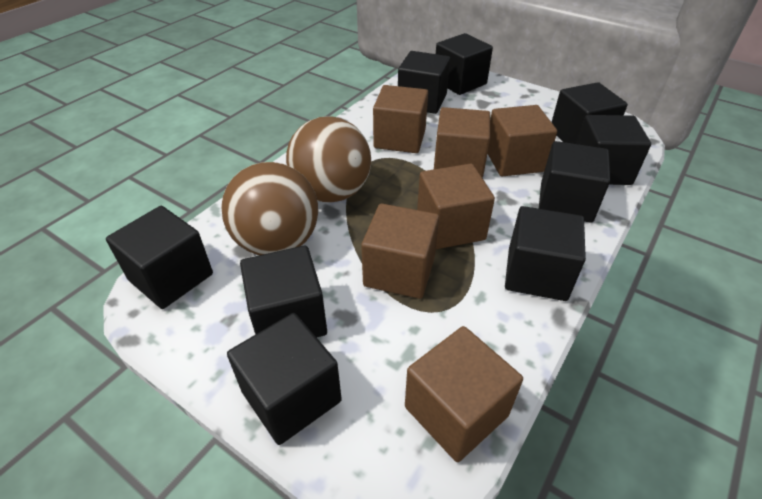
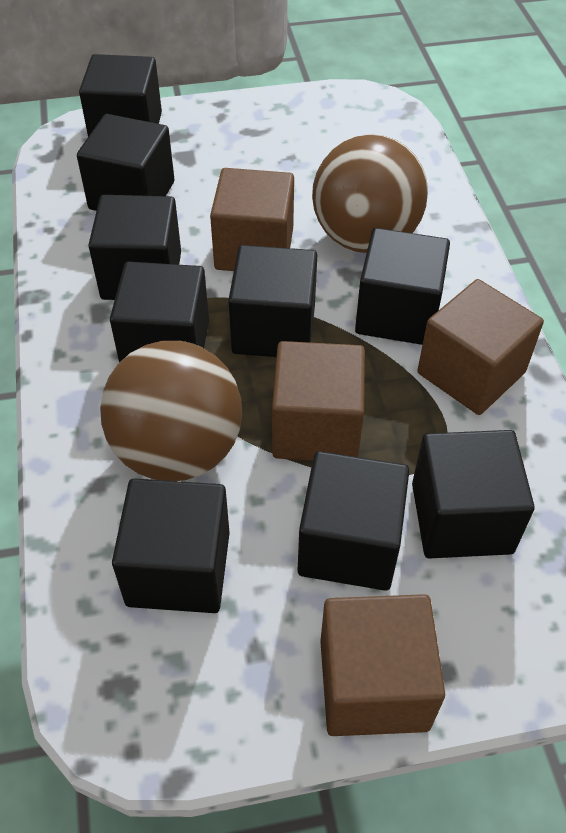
brown cube: 6 -> 4

